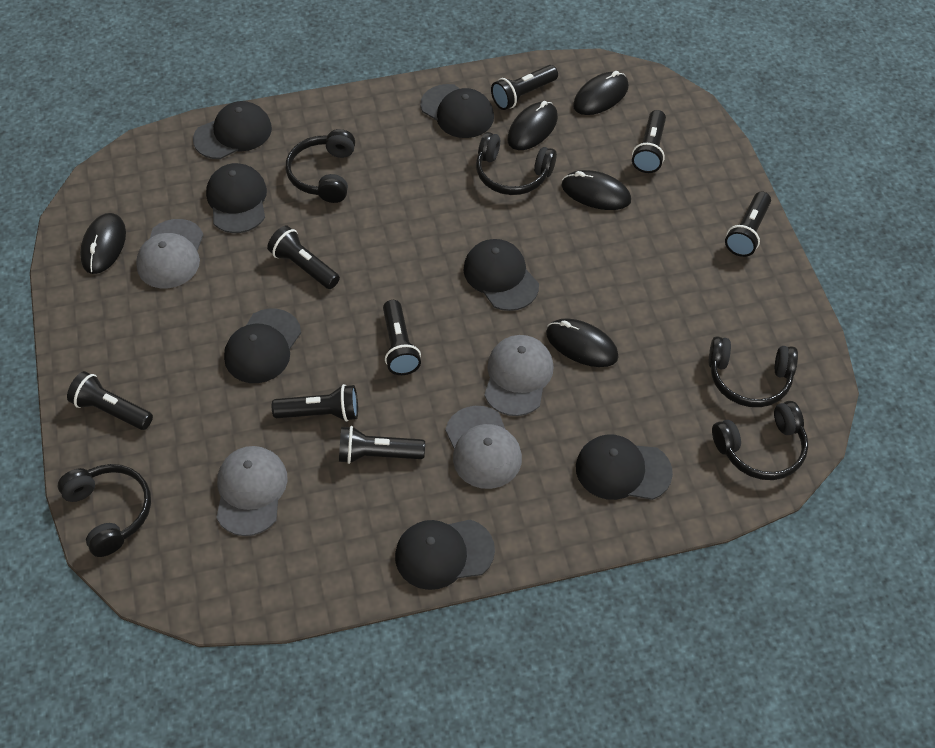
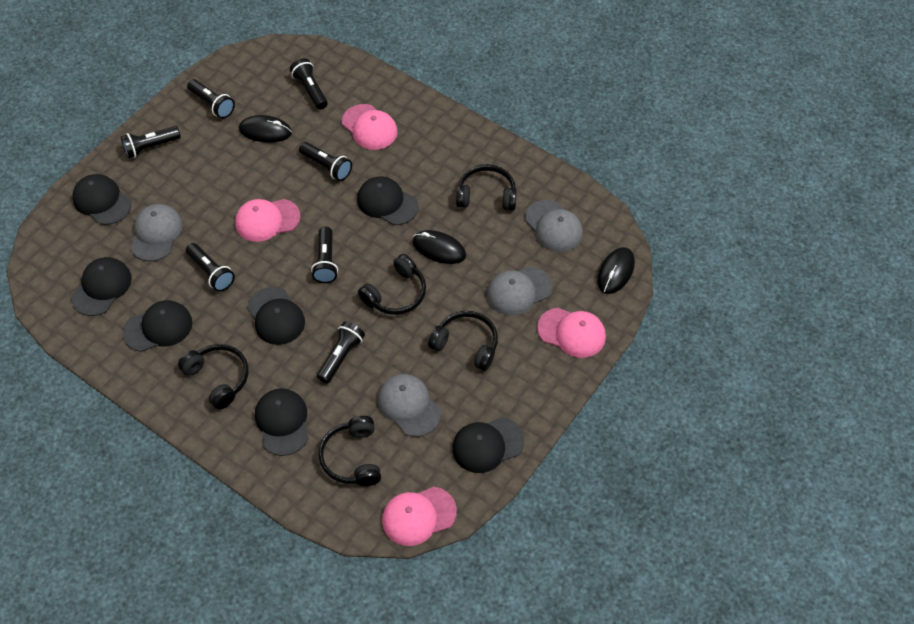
black flashlight: 8 -> 7
black mouse: 5 -> 3
pink cap: 0 -> 4

